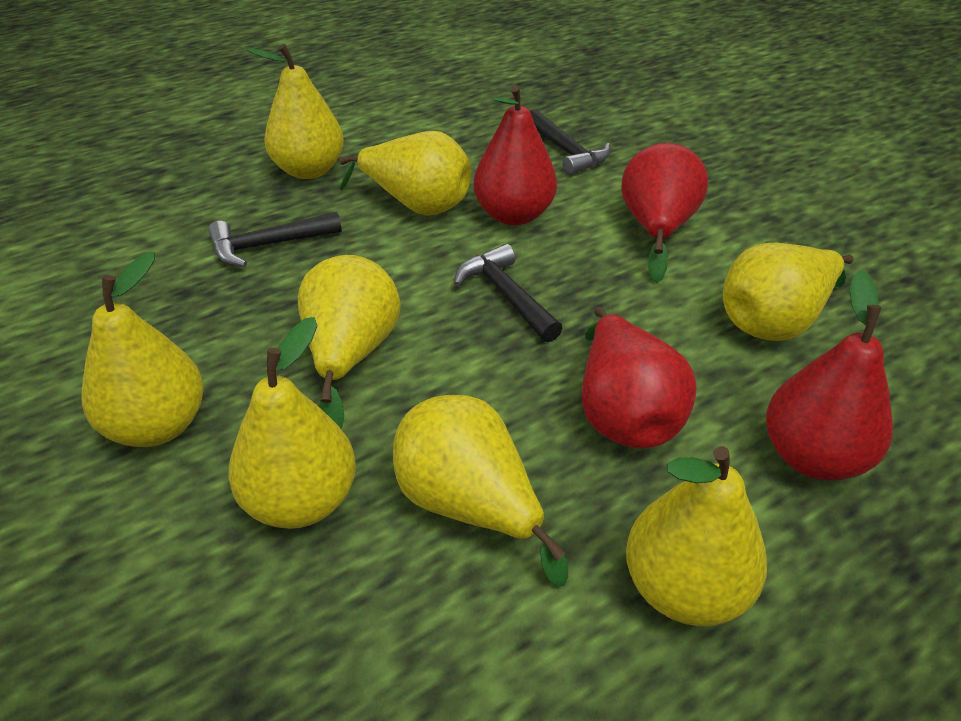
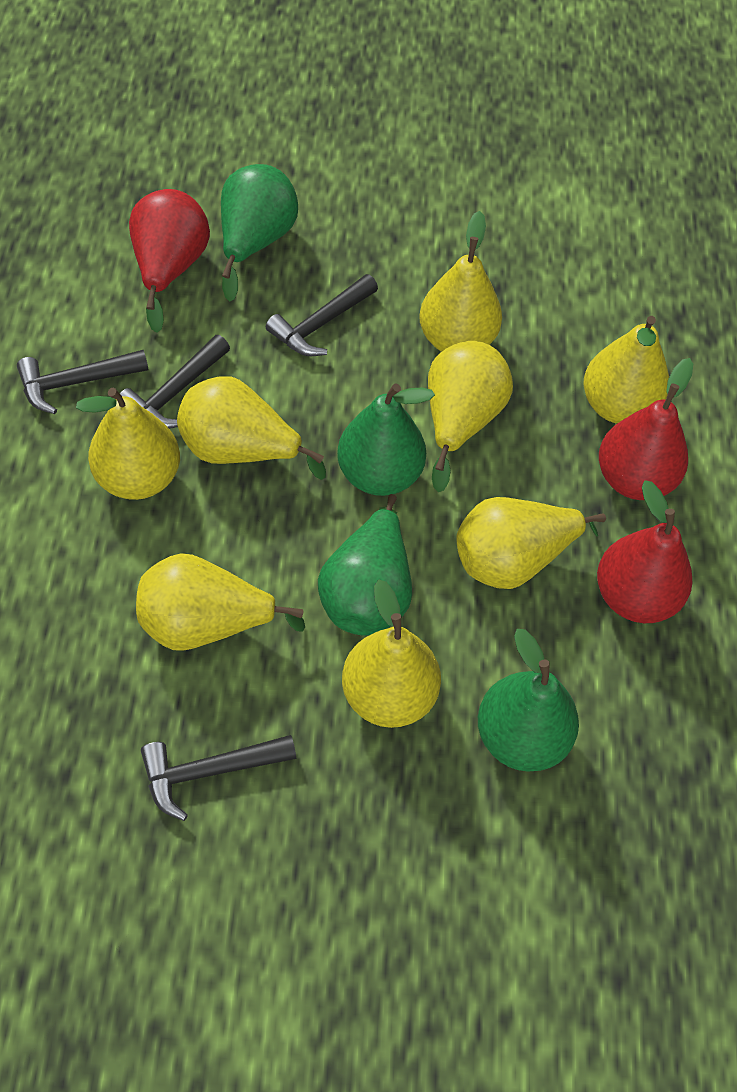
black hammer: 3 -> 4
green pear: 0 -> 4
red pear: 4 -> 3

